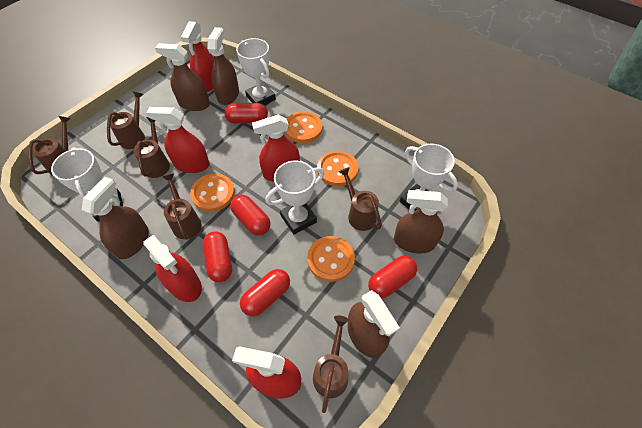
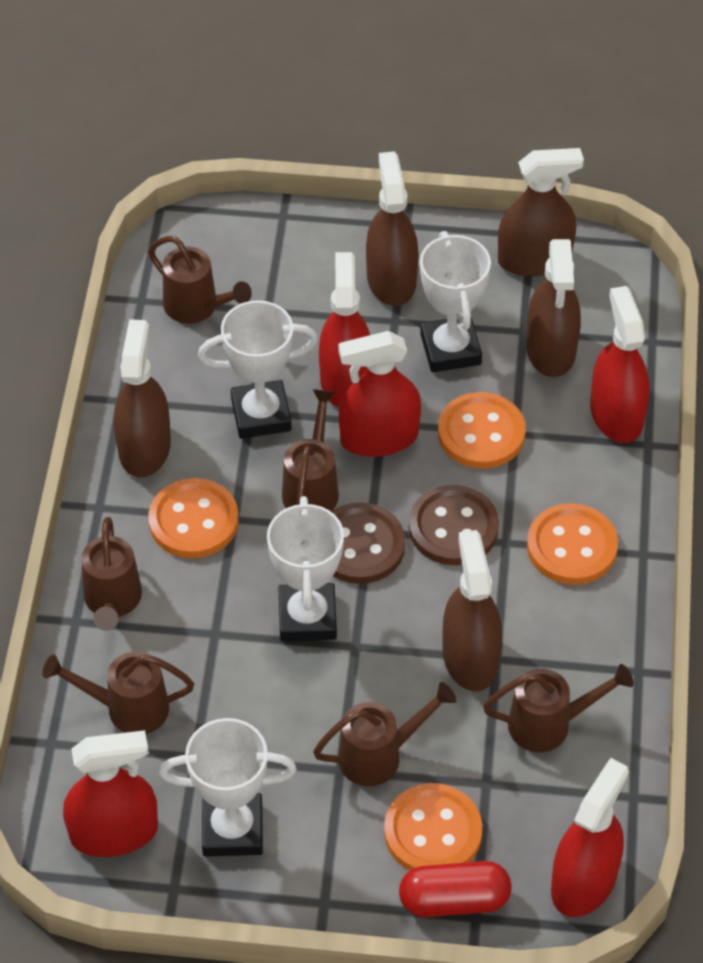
brown button: 0 -> 2
red capsule: 5 -> 1

